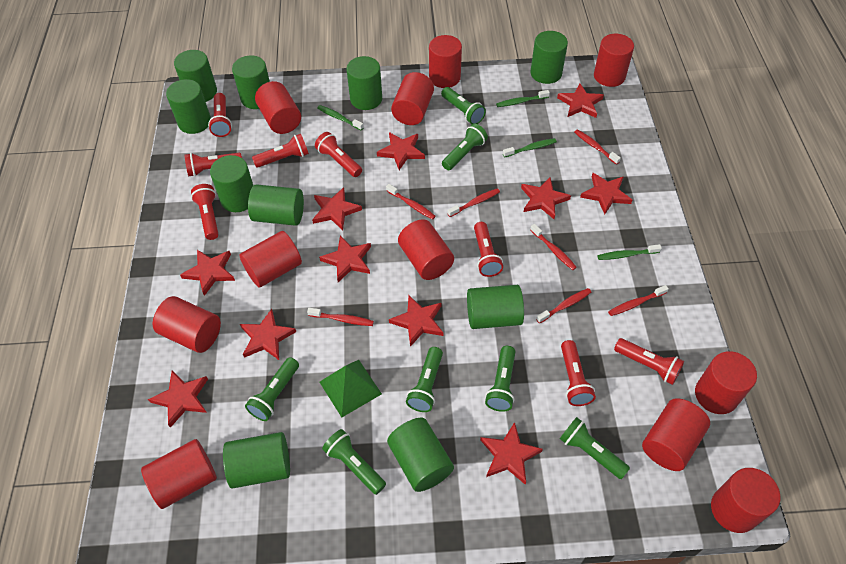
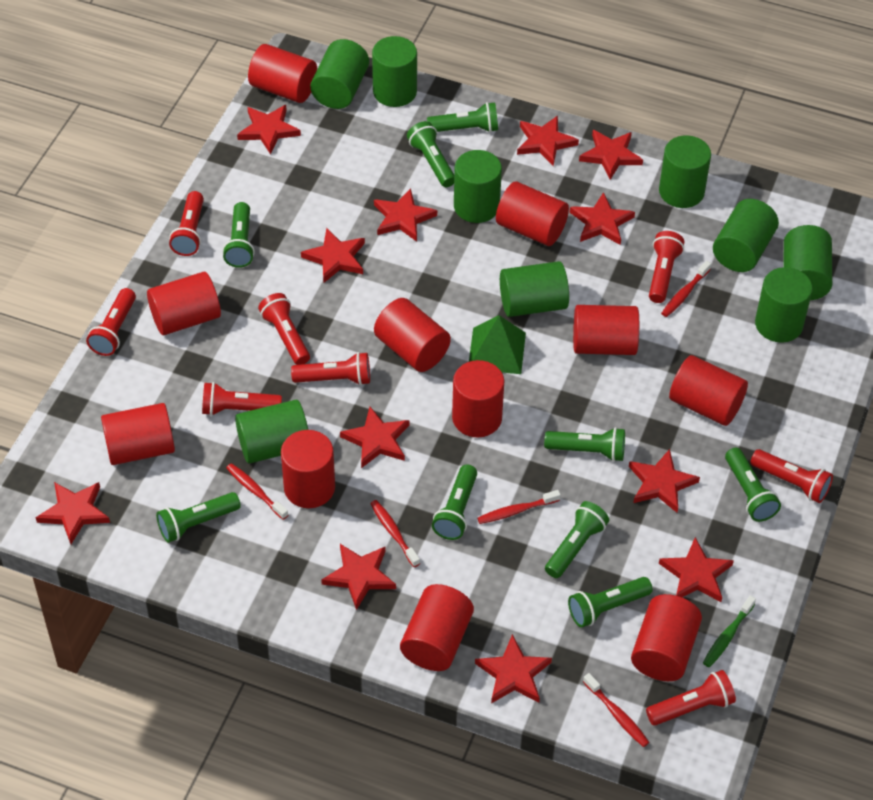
green cylinder: 10 -> 9
green flashlight: 7 -> 9
green toothbrush: 4 -> 1
red star: 11 -> 12
red toothbrush: 7 -> 5

